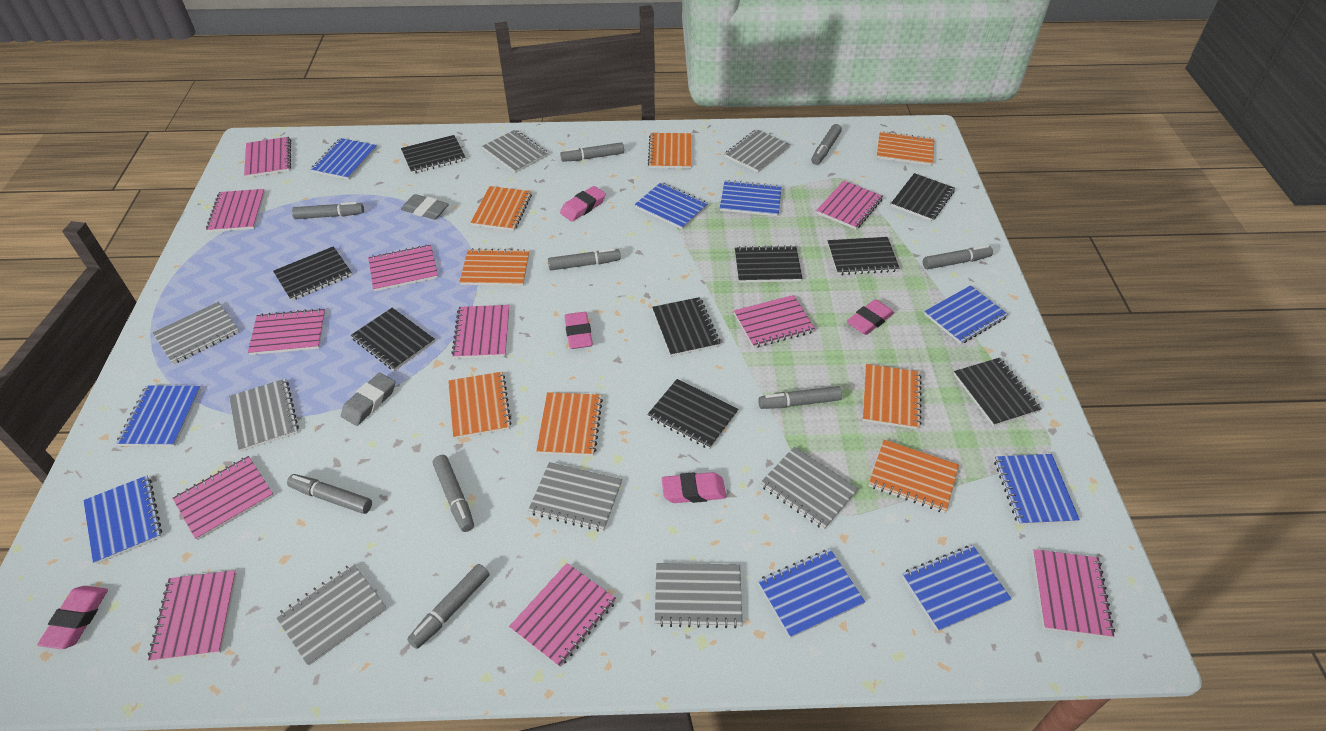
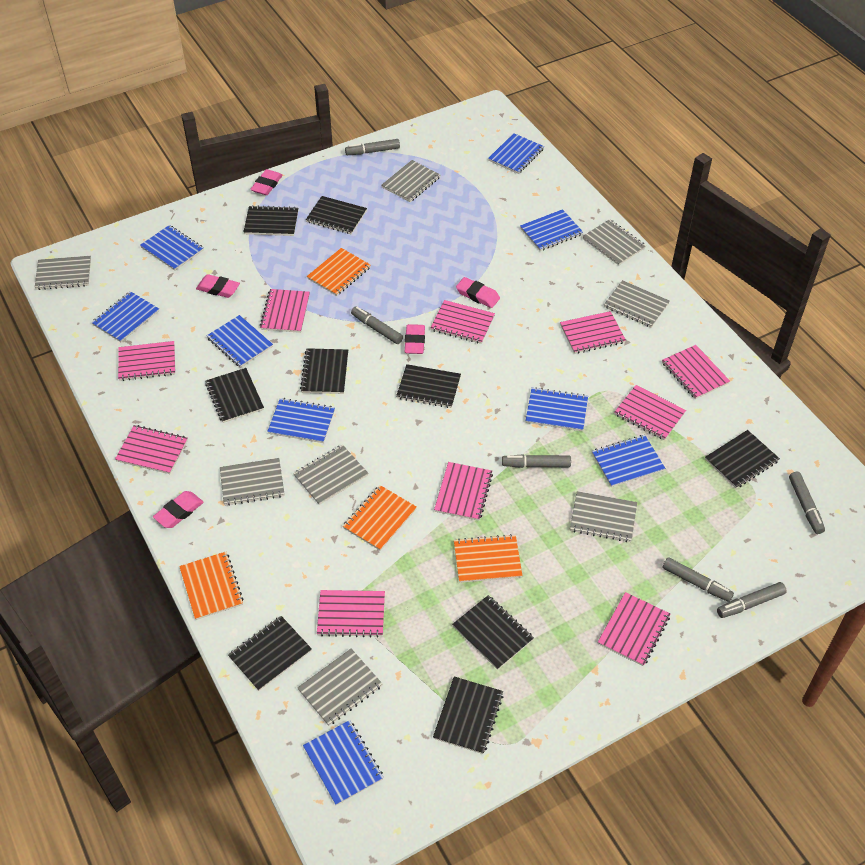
grey eraser: 2 -> 0
grey marker: 9 -> 6
orange notebook: 8 -> 4
pink notebook: 11 -> 10

